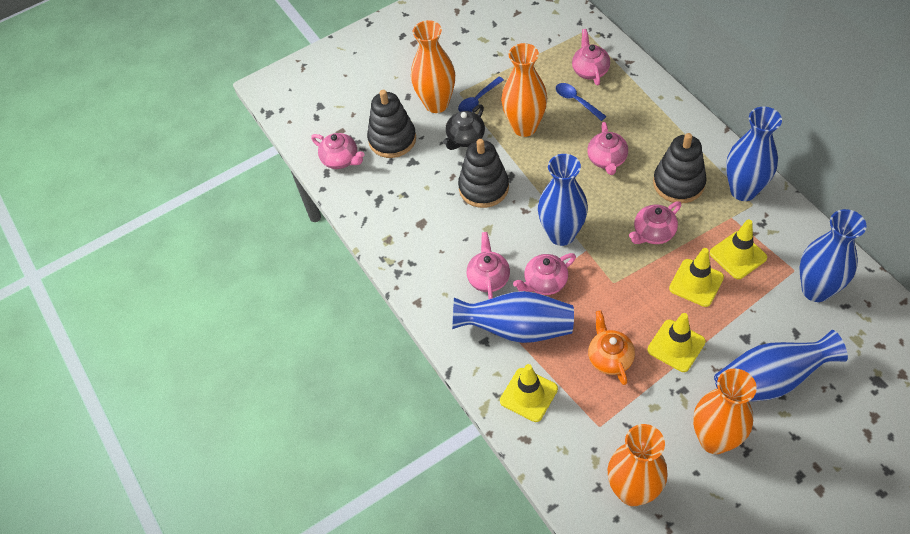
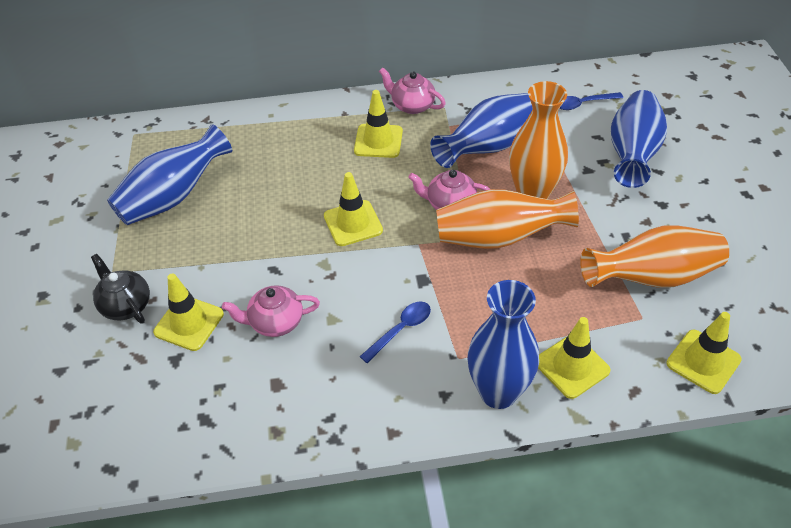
black stacking toy: 3 -> 0
blue vase: 5 -> 4
orange teapot: 1 -> 0
orange vase: 4 -> 3
pink teapot: 6 -> 3
yellow traffic cone: 4 -> 5

